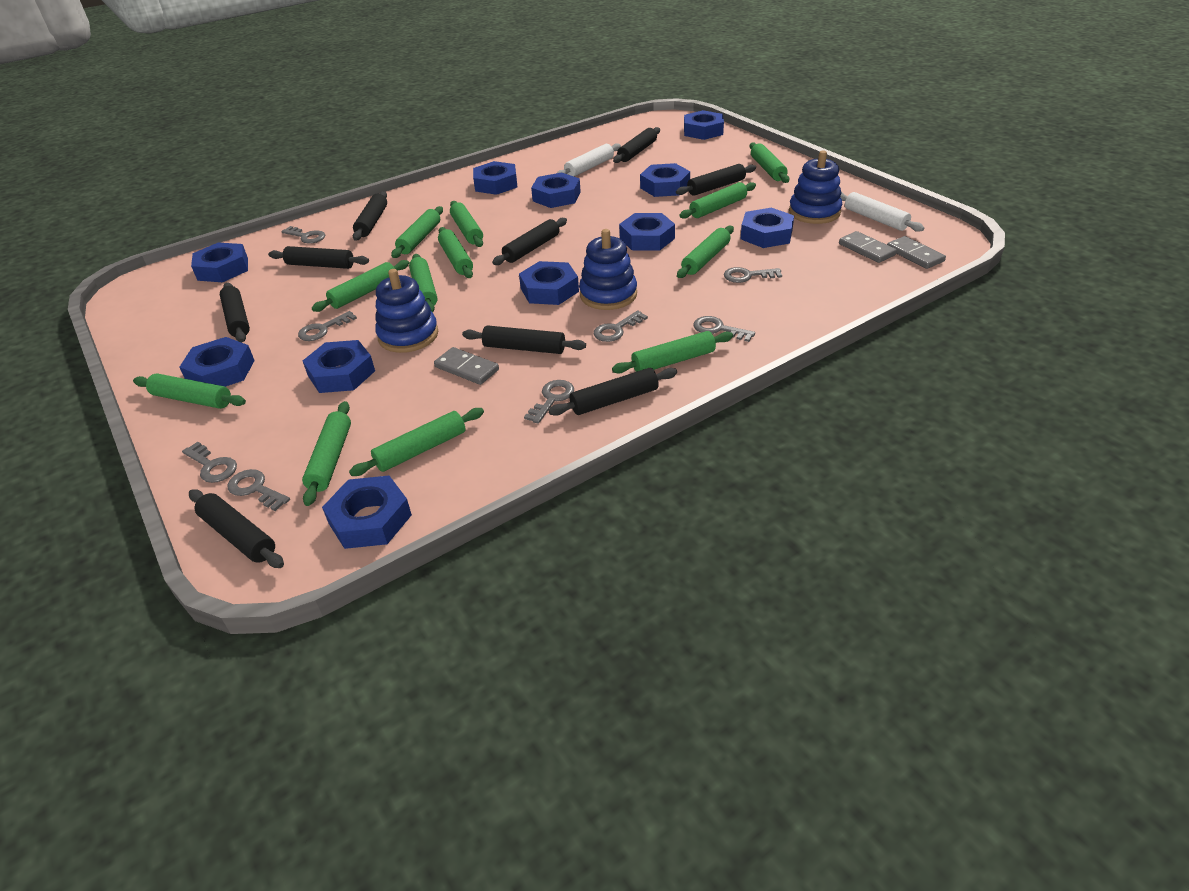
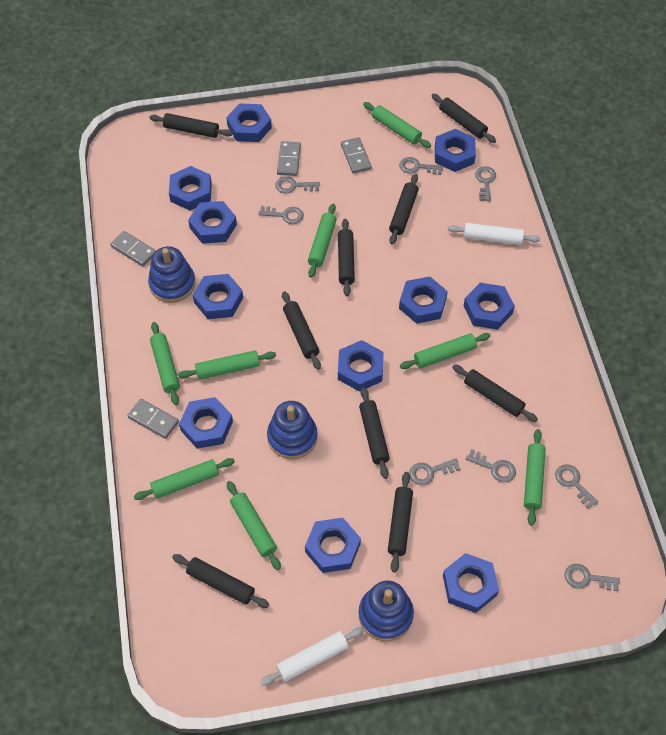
green rolling pin: 12 -> 8
grey domino: 3 -> 4

